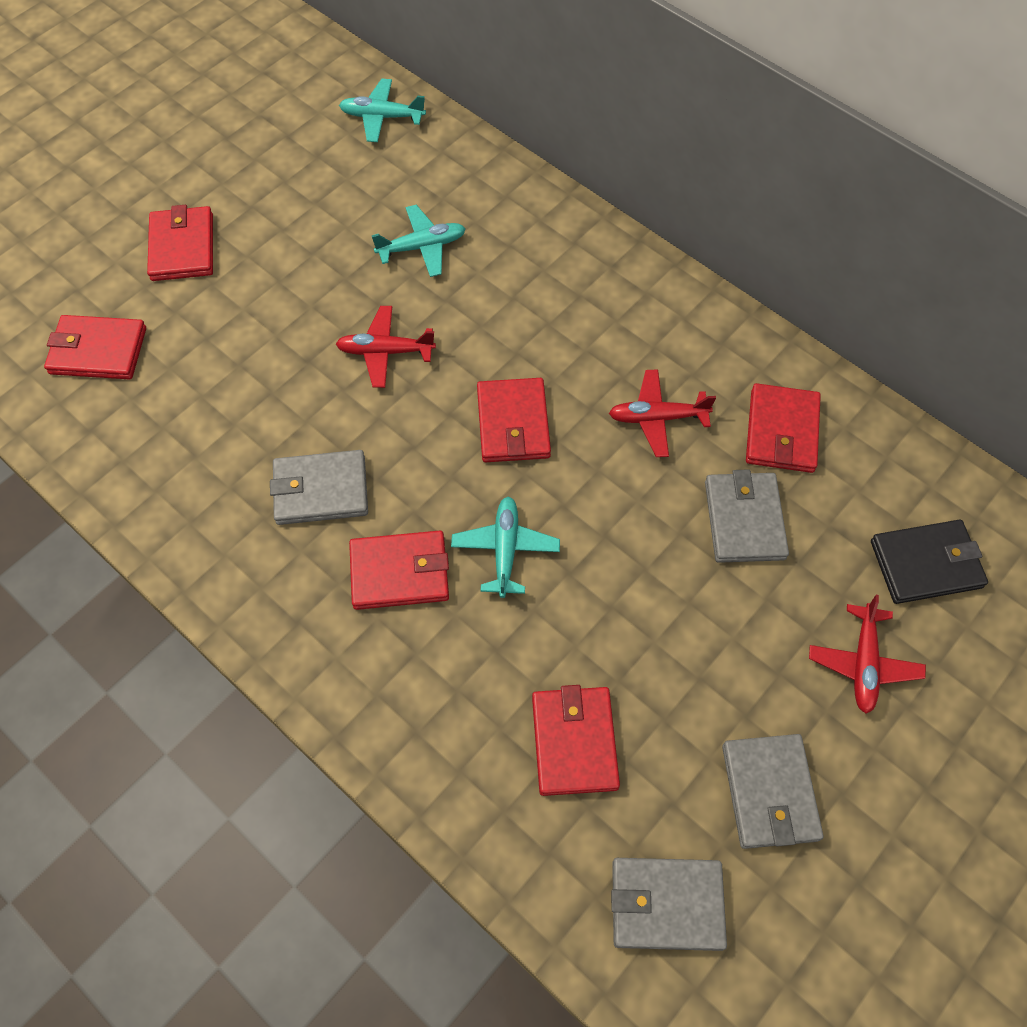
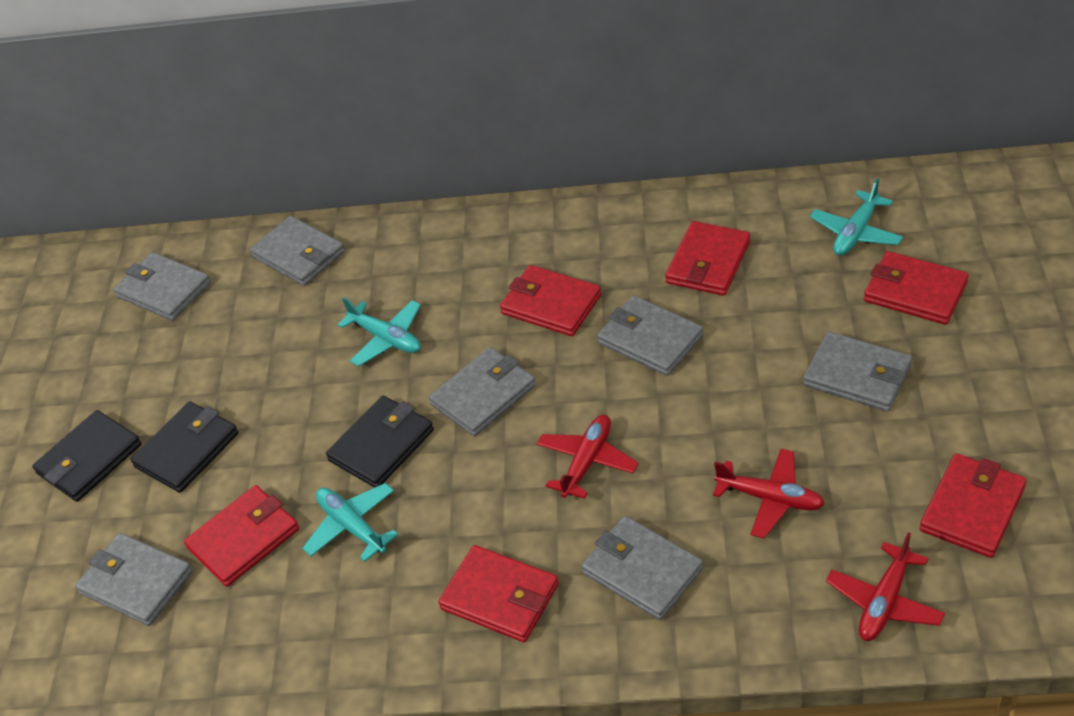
black wallet: 1 -> 3
grey wallet: 4 -> 7

